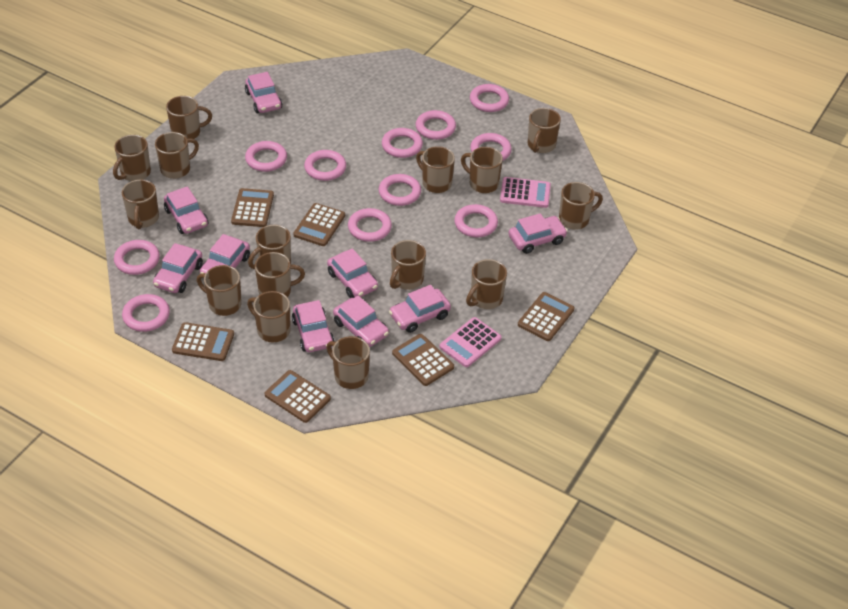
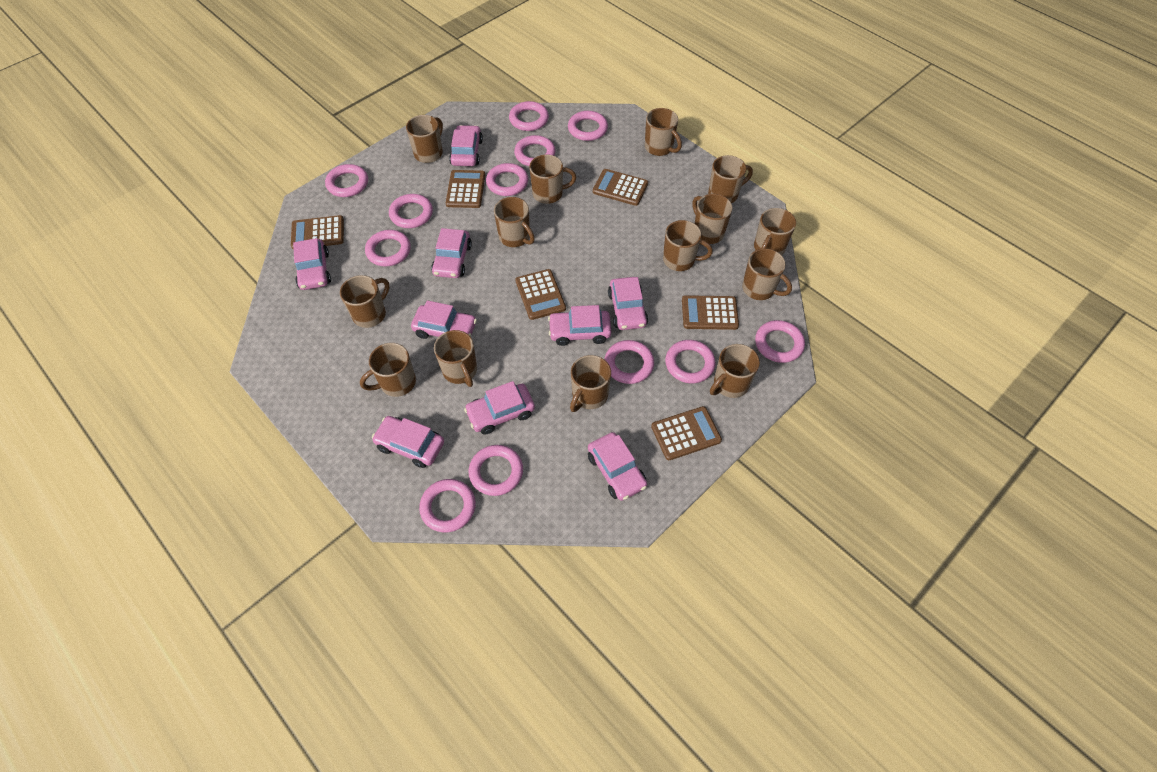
brown mug: 15 -> 14
pink calculator: 2 -> 0
pink ring: 11 -> 12

